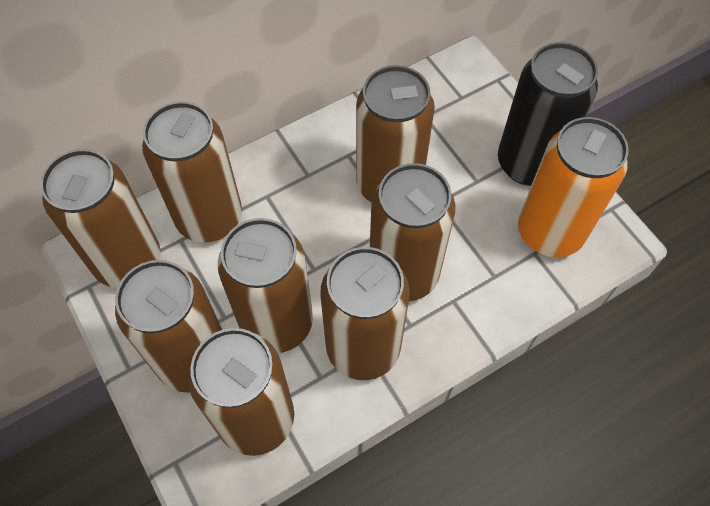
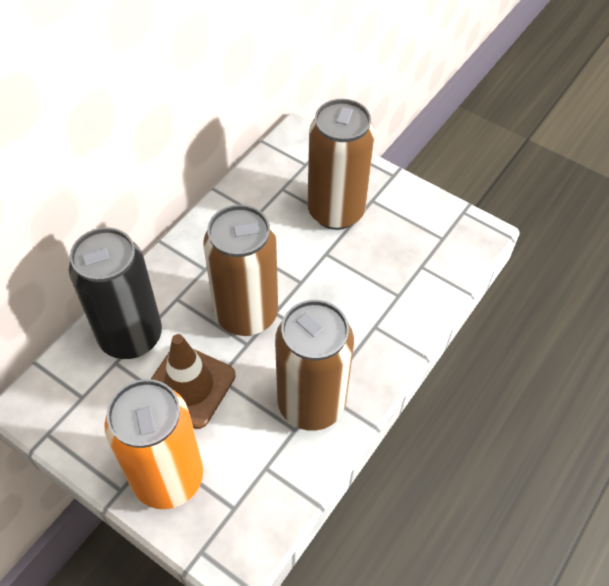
brown can: 8 -> 3
brown traffic cone: 0 -> 1

